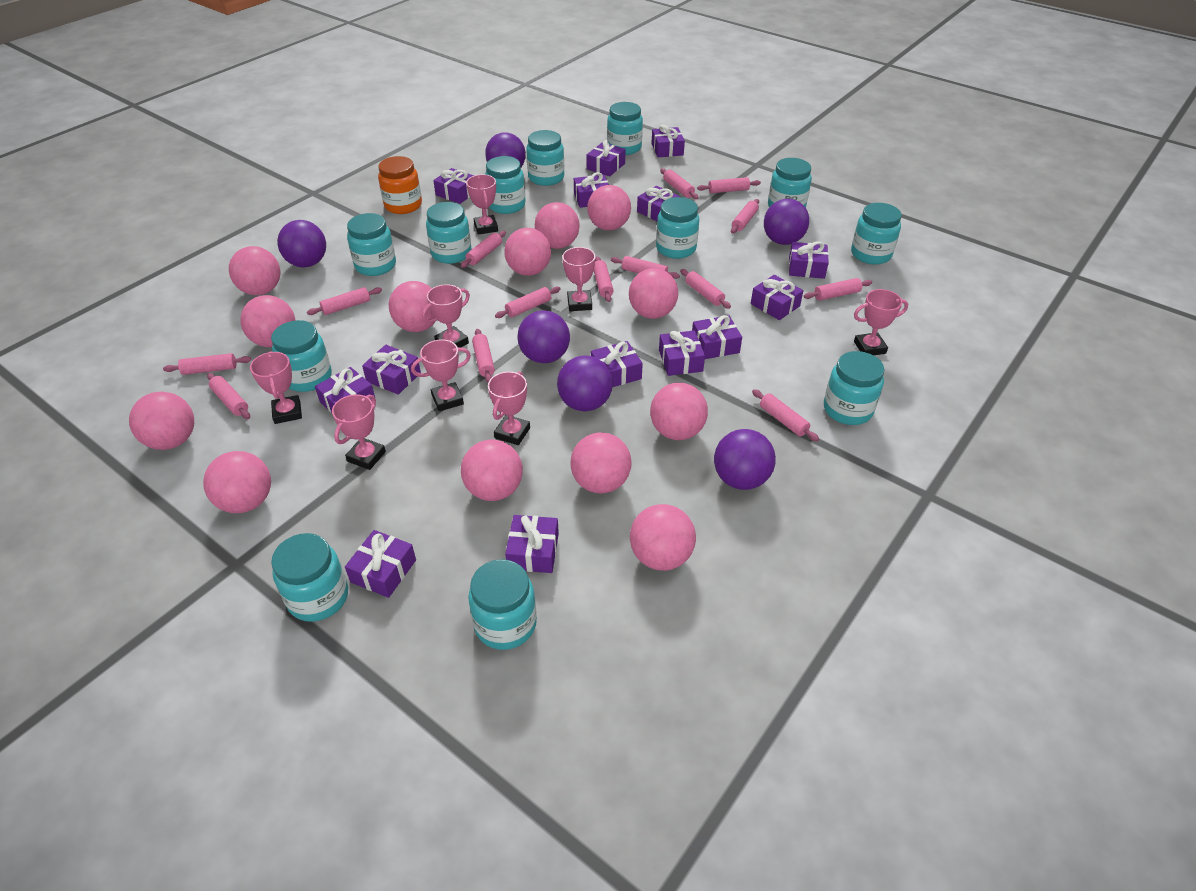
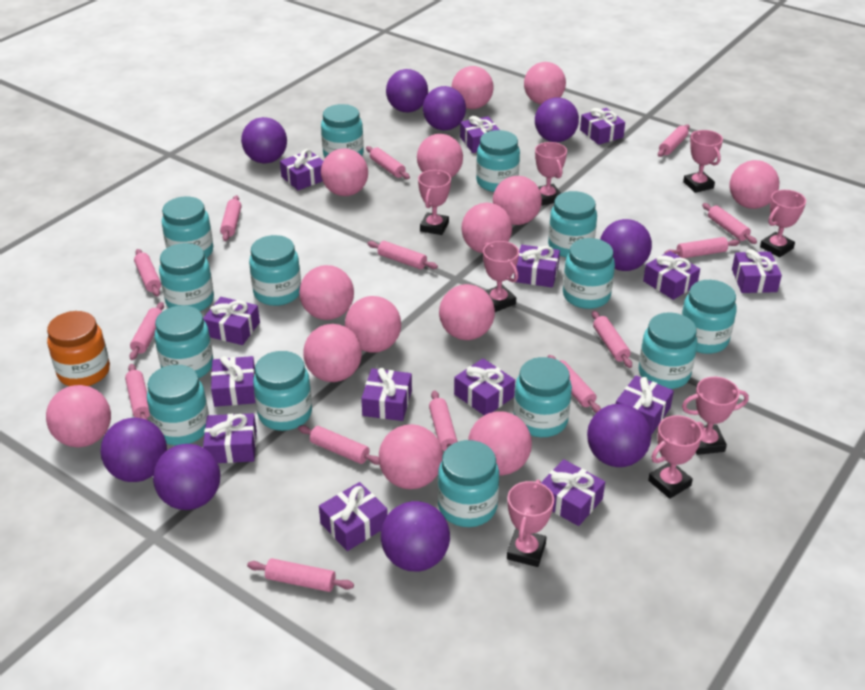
pink ball: 13 -> 14
purple ball: 6 -> 9
turquoise jar: 12 -> 14

